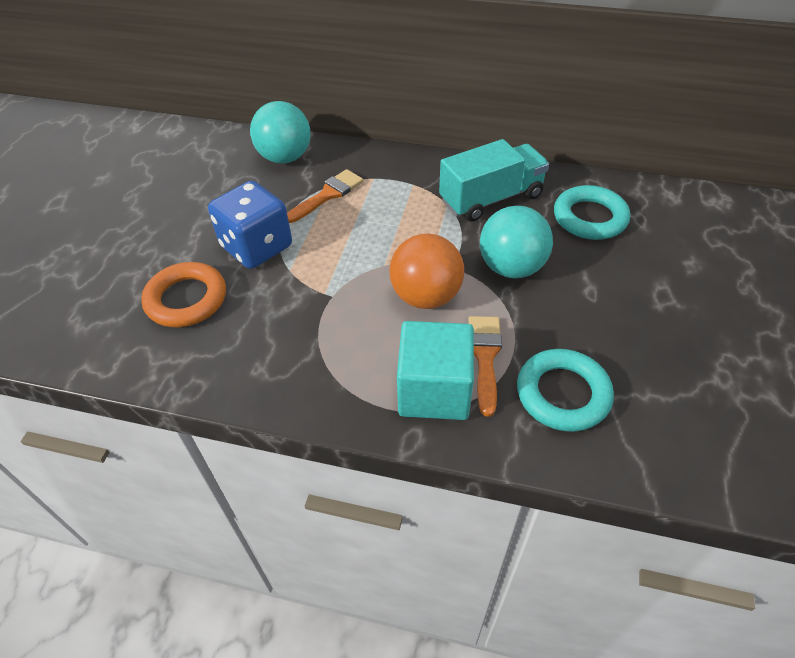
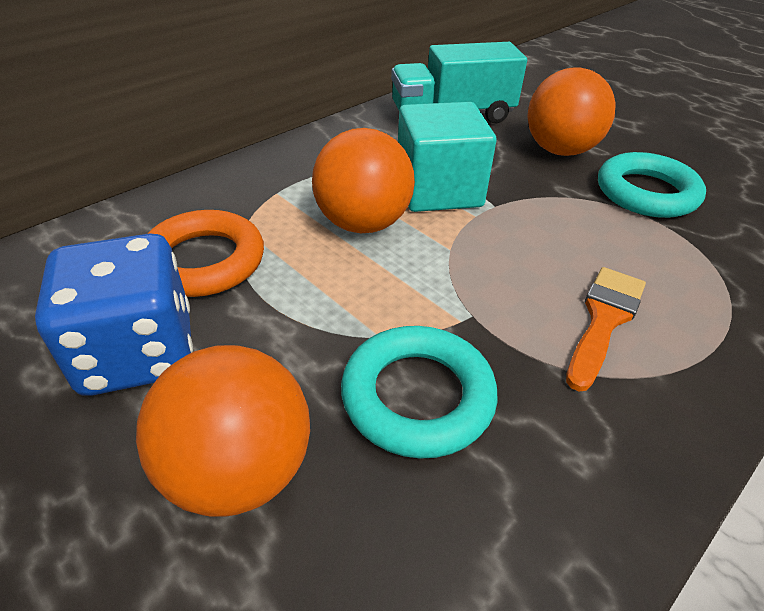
orange ball: 1 -> 3
orange brush: 2 -> 1
turquoise ball: 2 -> 0

